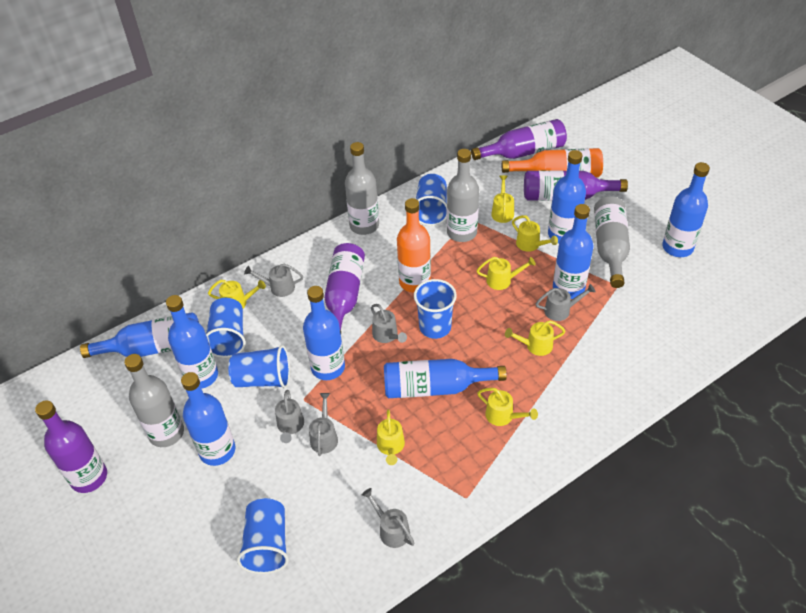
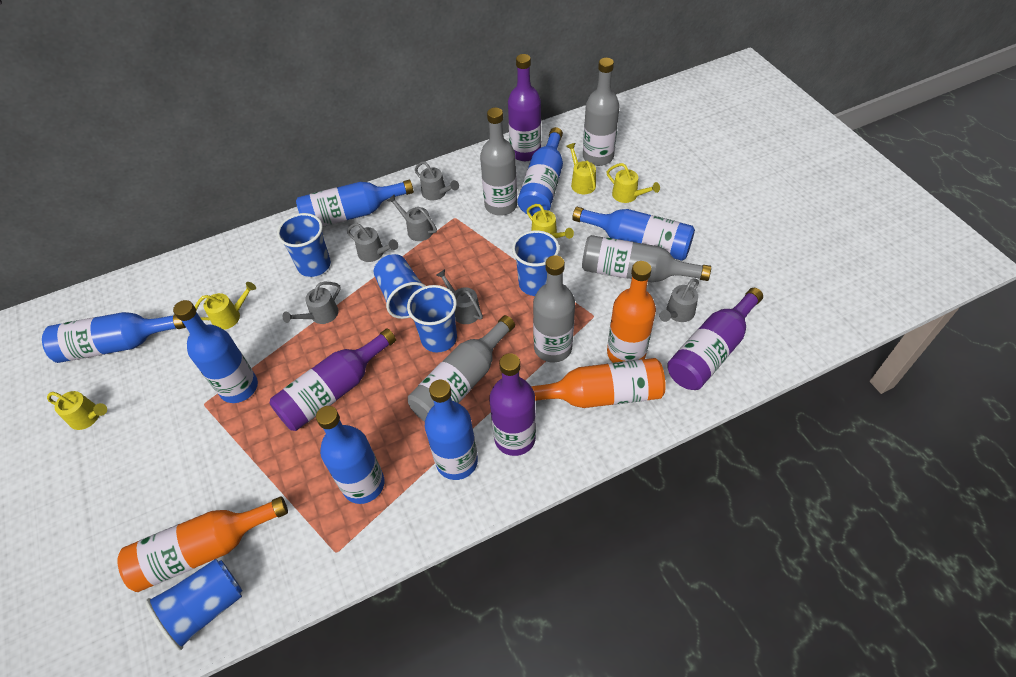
blue bottle: 8 -> 7
grey bottle: 4 -> 5
orange bottle: 2 -> 3
yellow watering can: 7 -> 5

